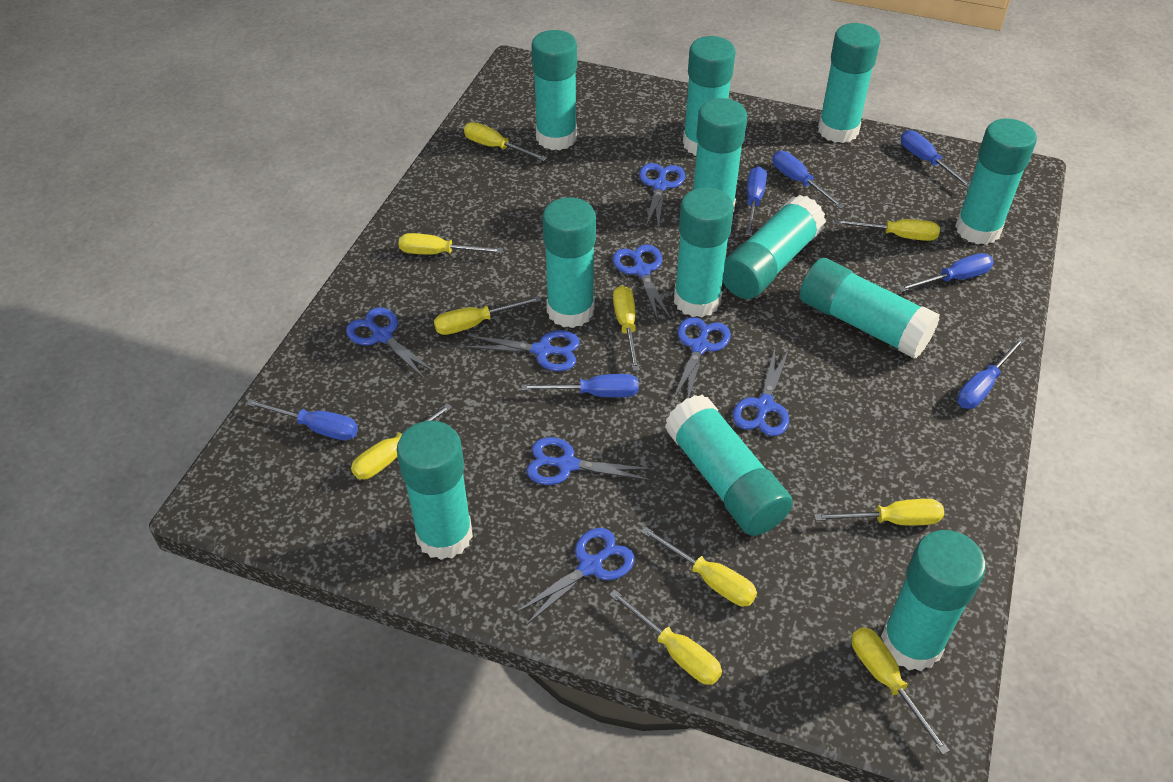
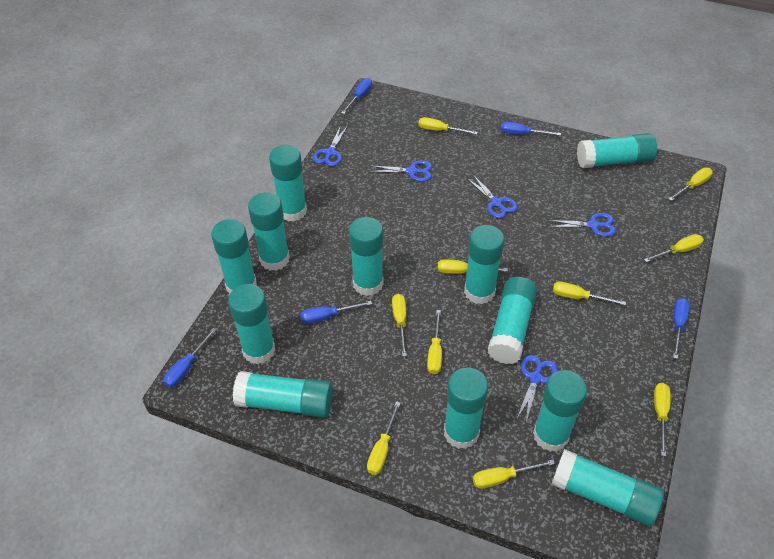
blue scissors: 8 -> 5
blue screwdriver: 7 -> 5

